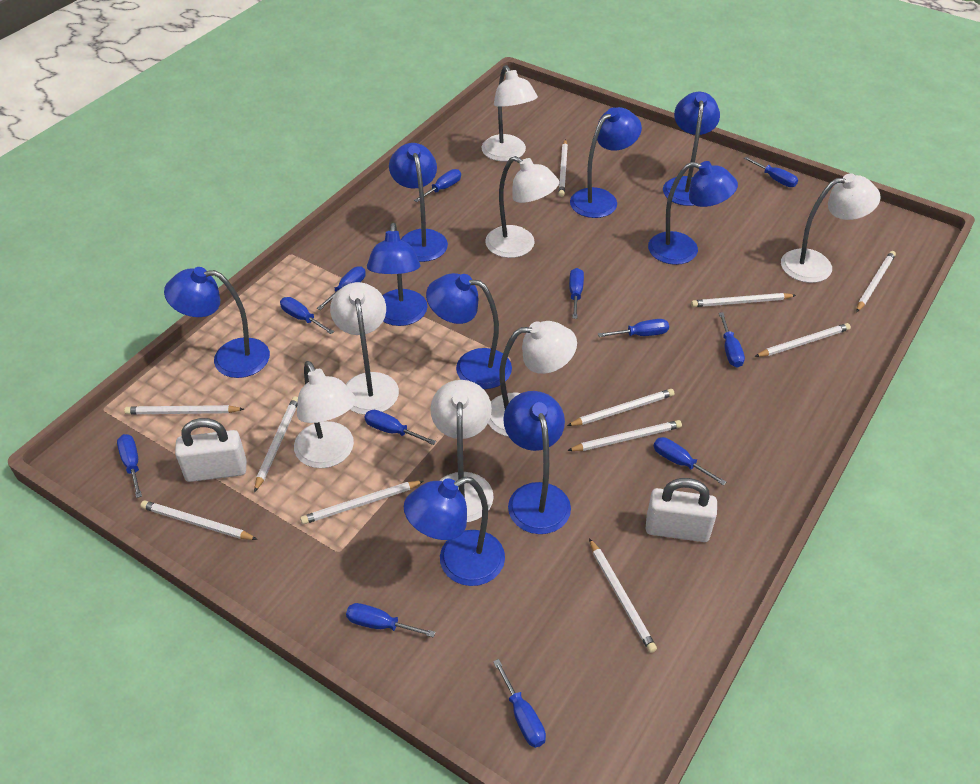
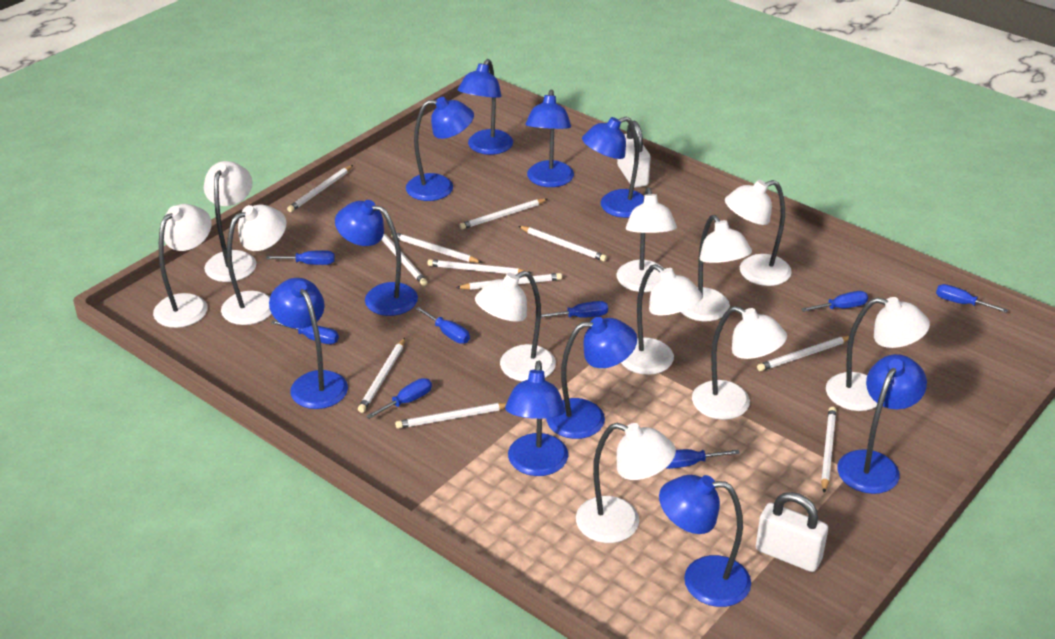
blue lamp: 9 -> 10
blue screwdriver: 12 -> 8
white lamp: 7 -> 11

